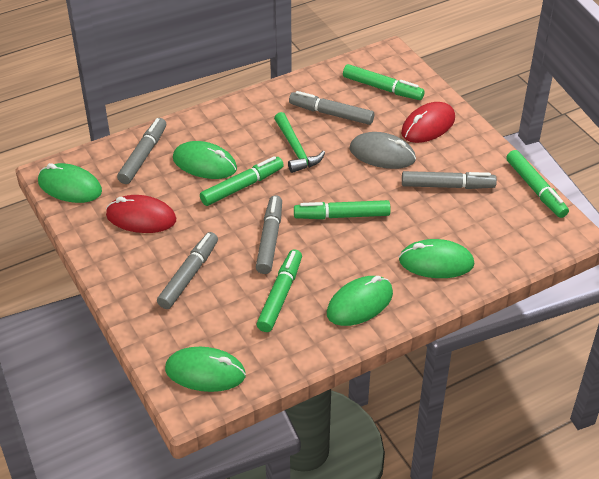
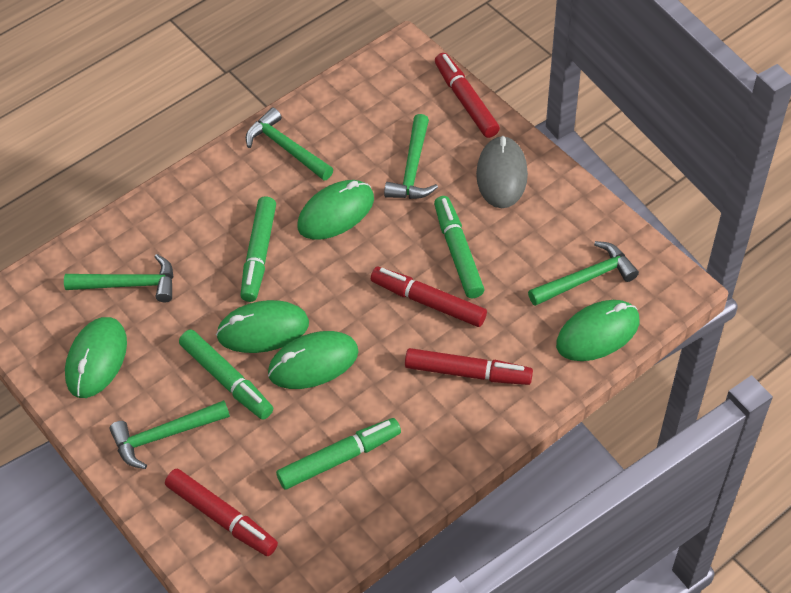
green hammer: 1 -> 5
green marker: 5 -> 4
grey marker: 5 -> 0
red marker: 0 -> 4
red mouse: 2 -> 0

